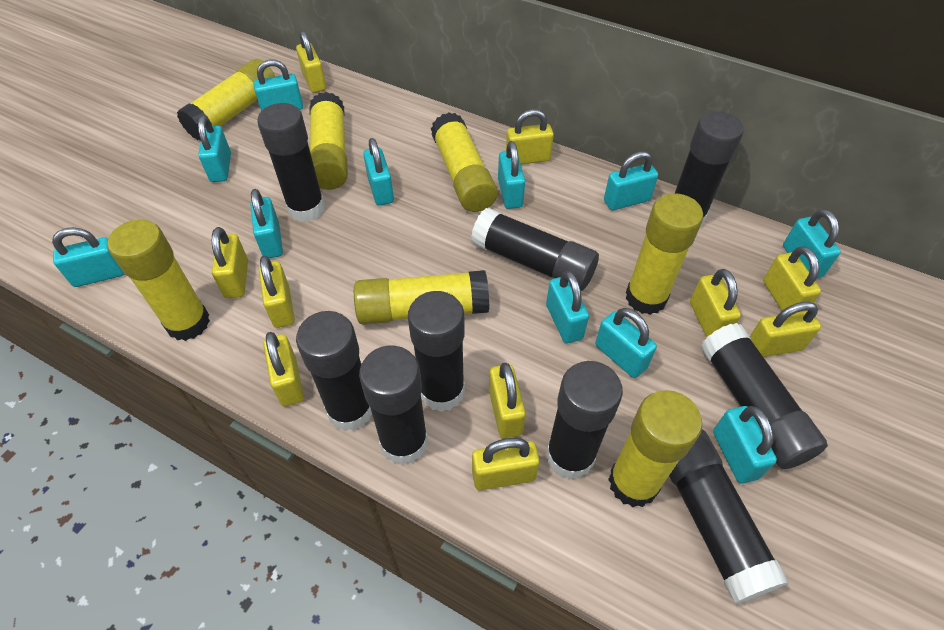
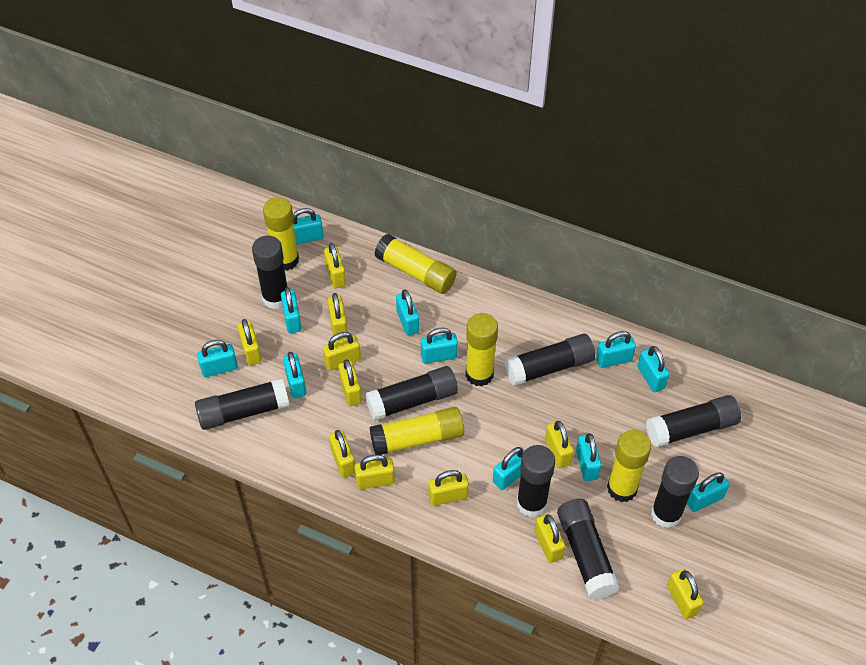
black glue stick: 9 -> 8
yellow glue stick: 7 -> 5
yellow padlock: 10 -> 11

